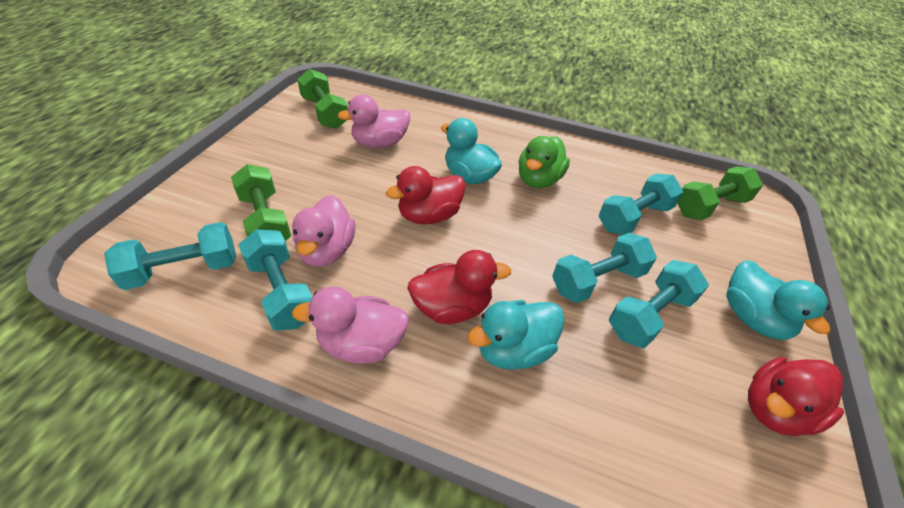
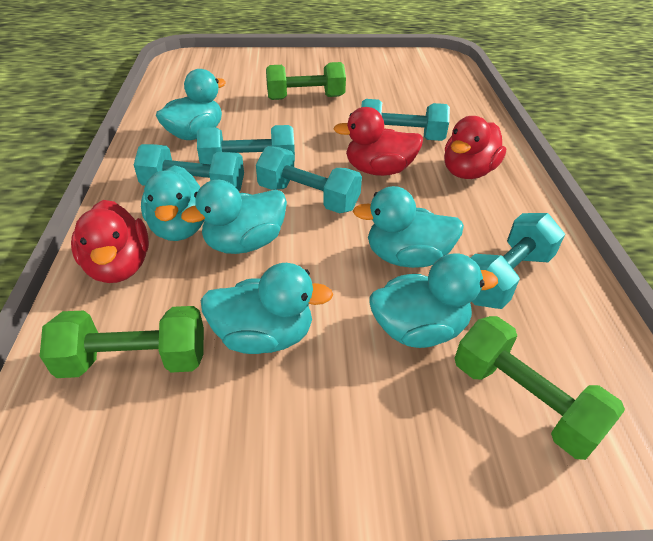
green duck: 1 -> 0
pink duck: 3 -> 0
turquoise duck: 3 -> 6

